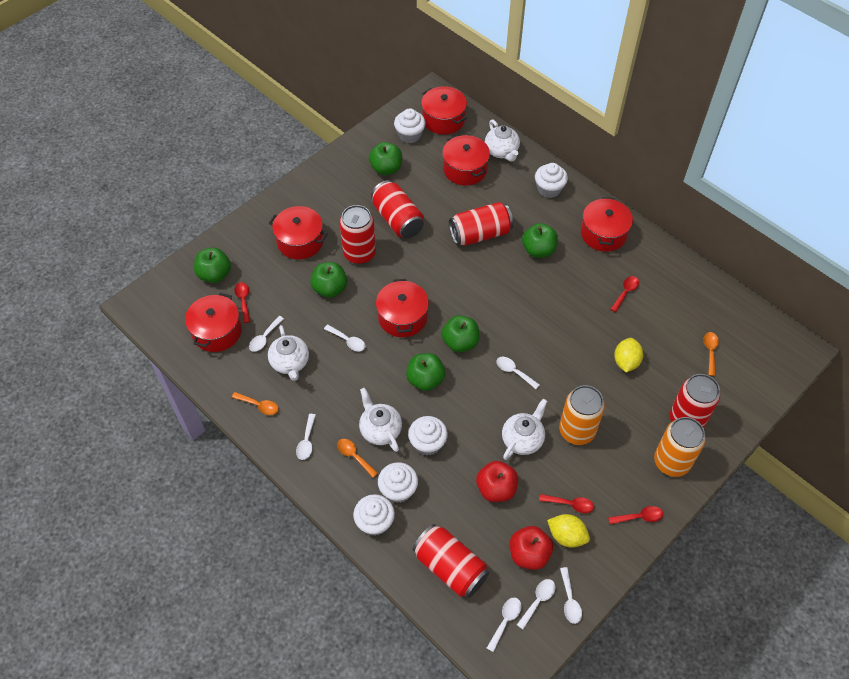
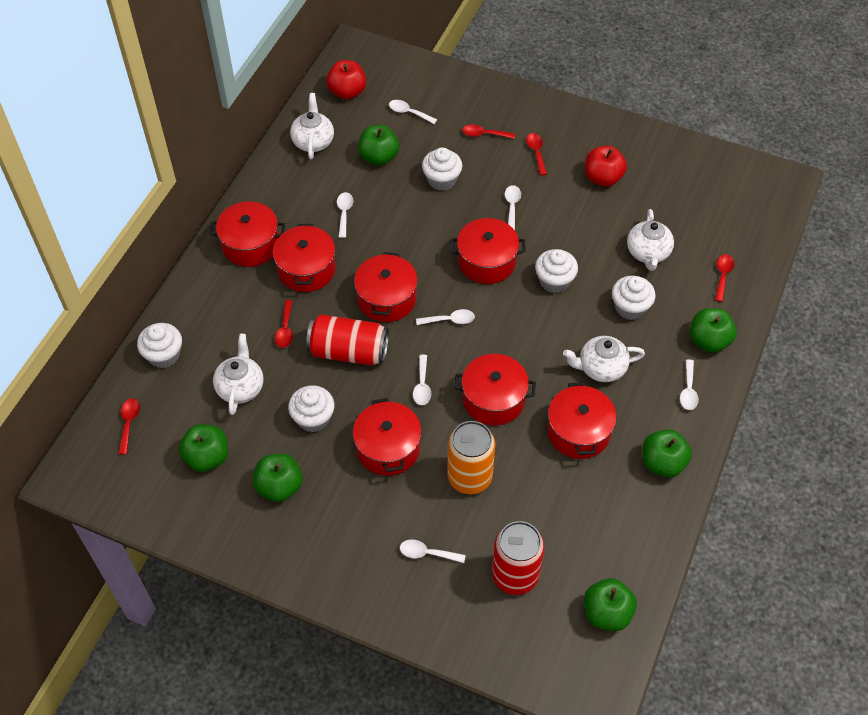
orange can: 2 -> 1
orange spoon: 3 -> 0
red can: 5 -> 2
red pot: 6 -> 7
red spoon: 4 -> 5
yellow lemon: 2 -> 0

